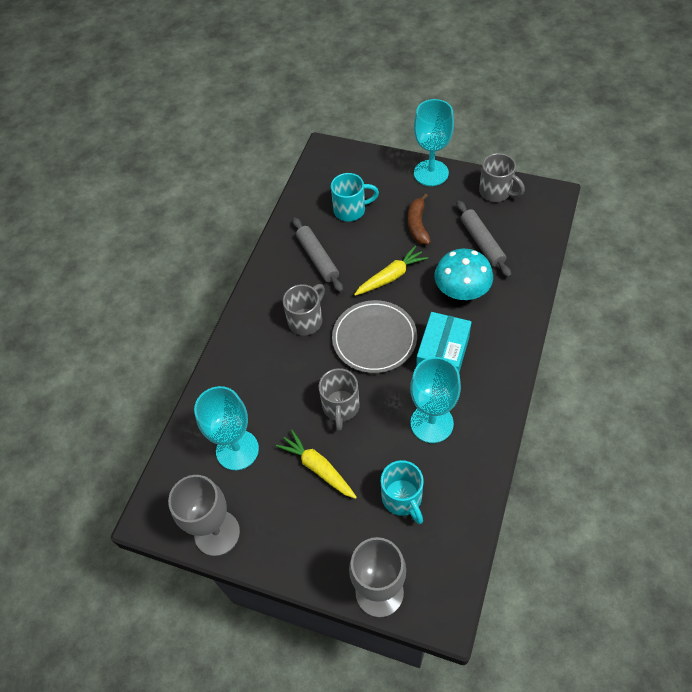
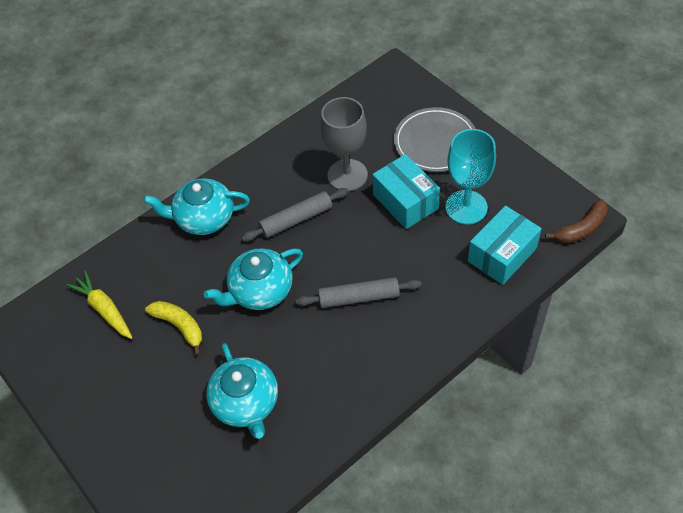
grey goblet: 2 -> 1
grey mug: 3 -> 0
turquoise box: 1 -> 2
turquoise goblet: 3 -> 1
turquoise mug: 2 -> 0
turquoise mushroom: 1 -> 0
turquoise teapot: 0 -> 3
yellow banana: 0 -> 1
yellow carrot: 2 -> 1

